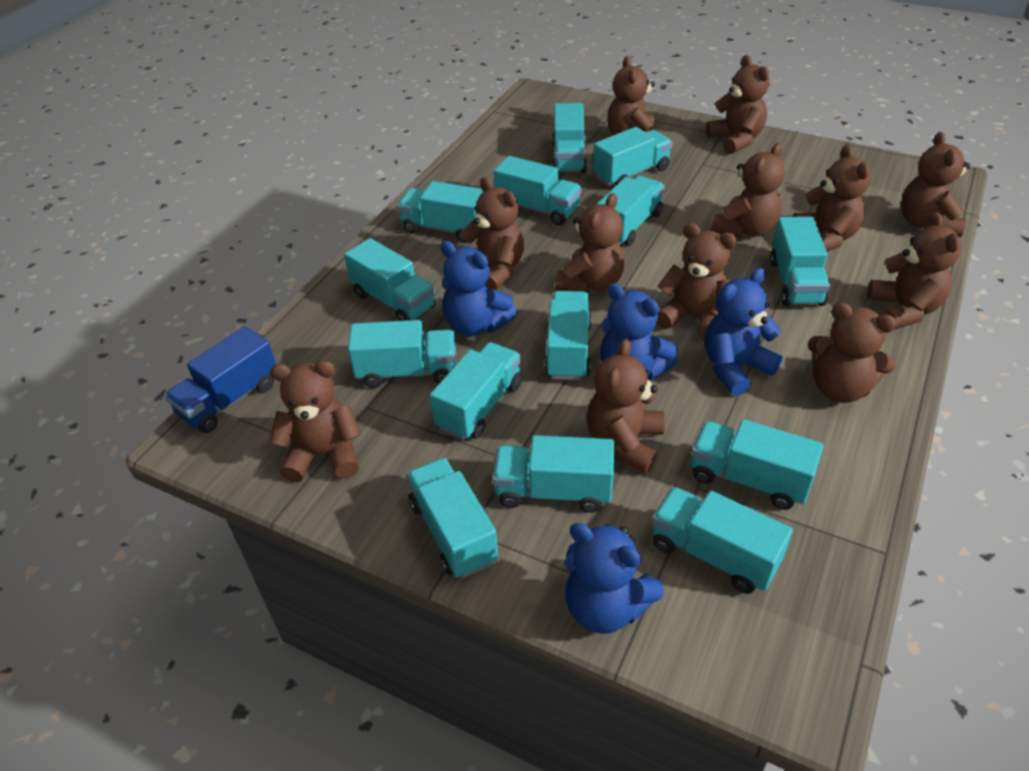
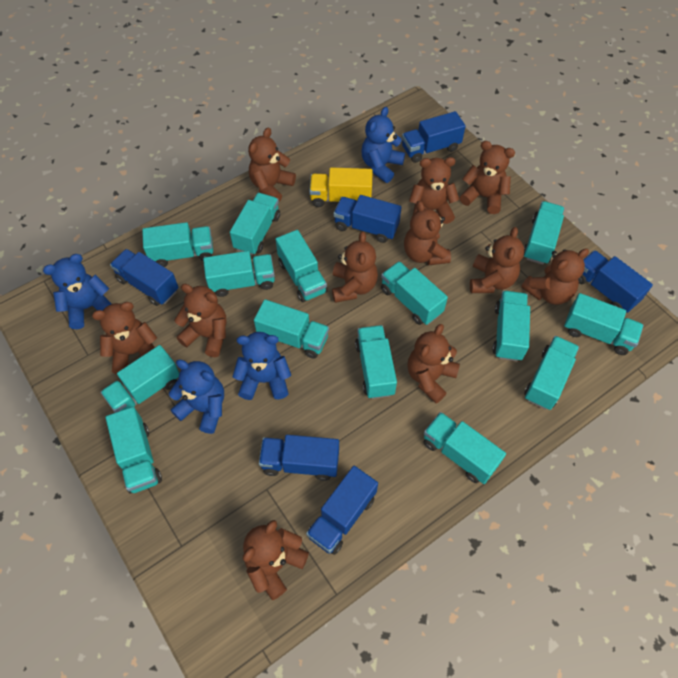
blue truck: 1 -> 6
brown teddy bear: 12 -> 11
yellow truck: 0 -> 1

